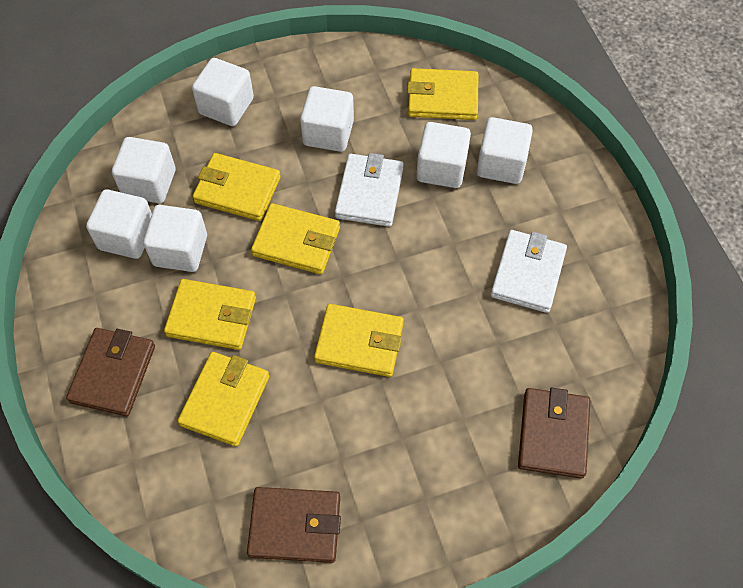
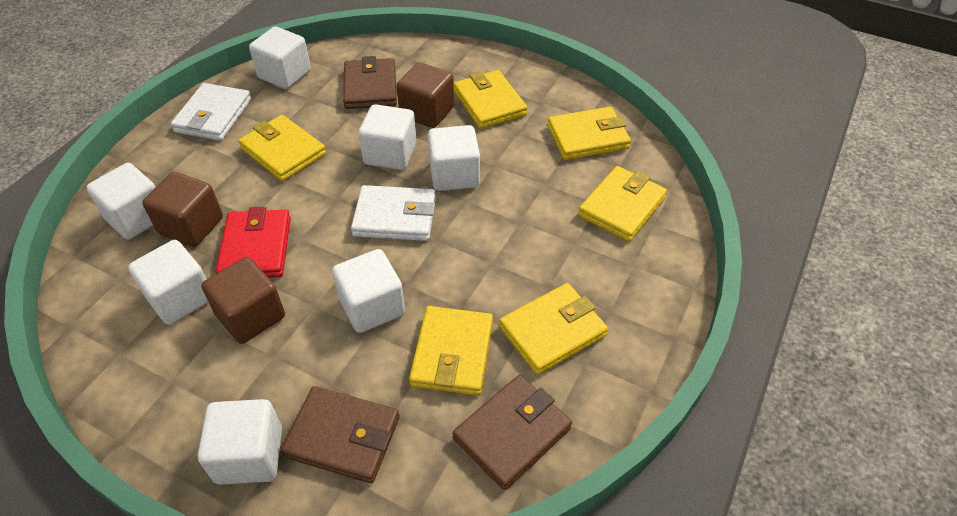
brown cube: 0 -> 3
red wallet: 0 -> 1

